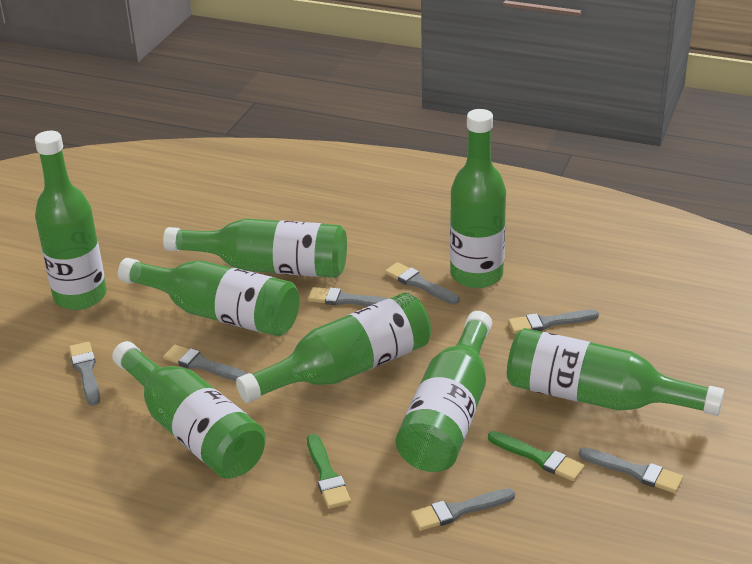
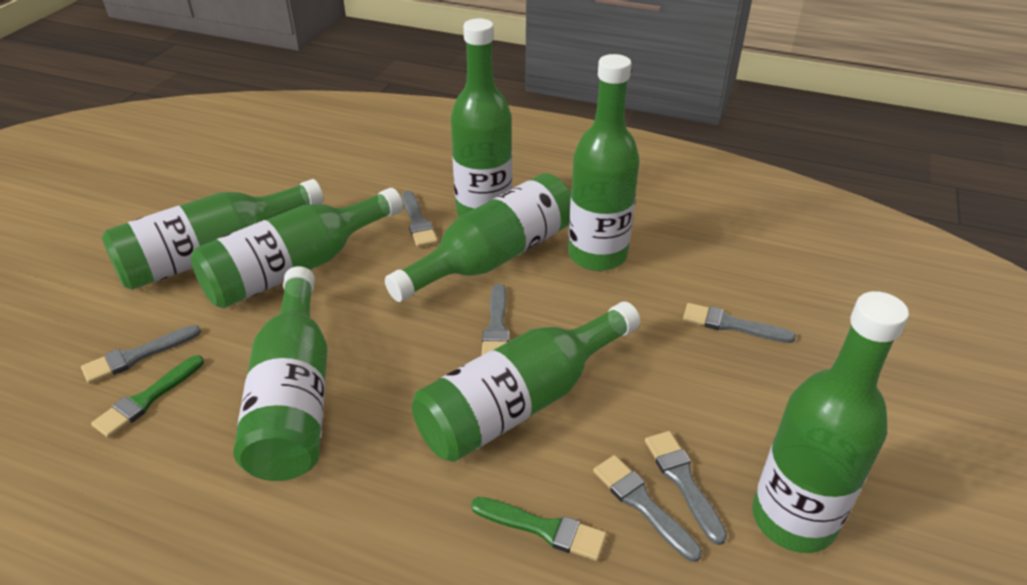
grey brush: 7 -> 6

